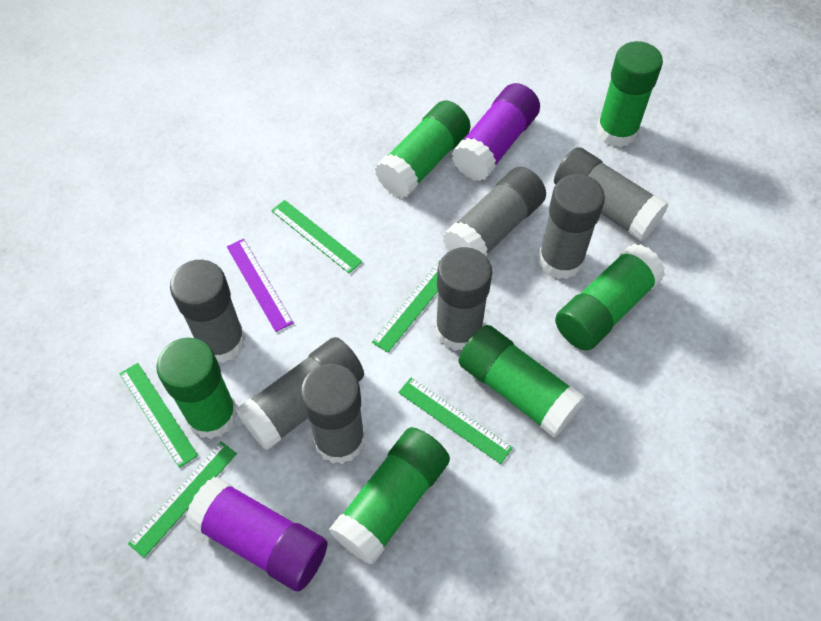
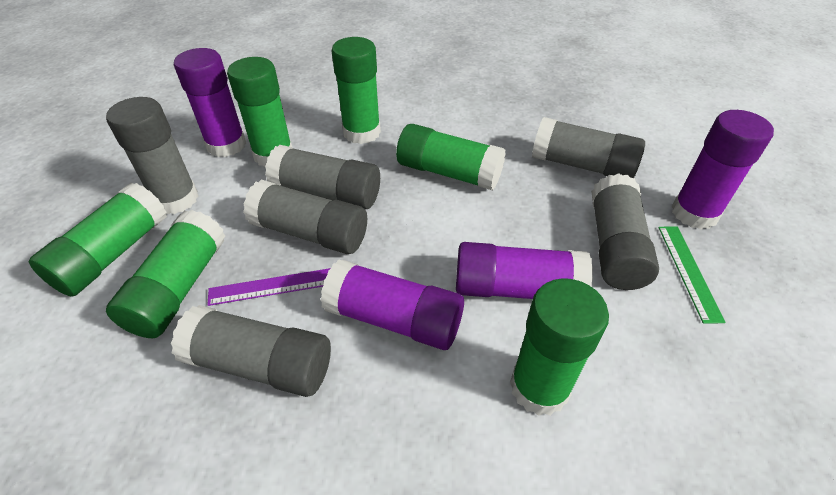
green ruler: 5 -> 1
grey glue stick: 7 -> 6
purple glue stick: 2 -> 4

